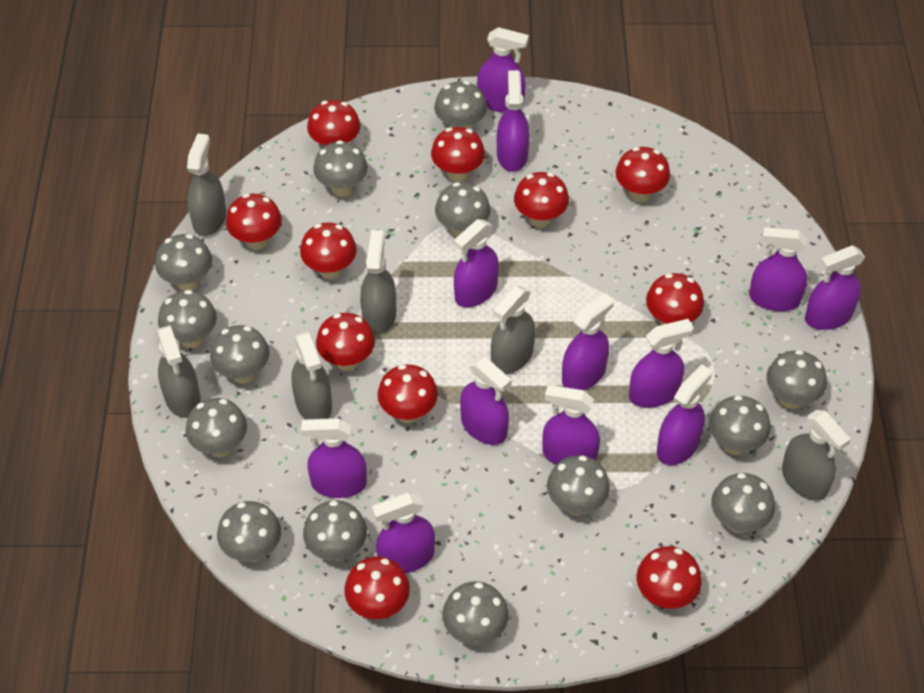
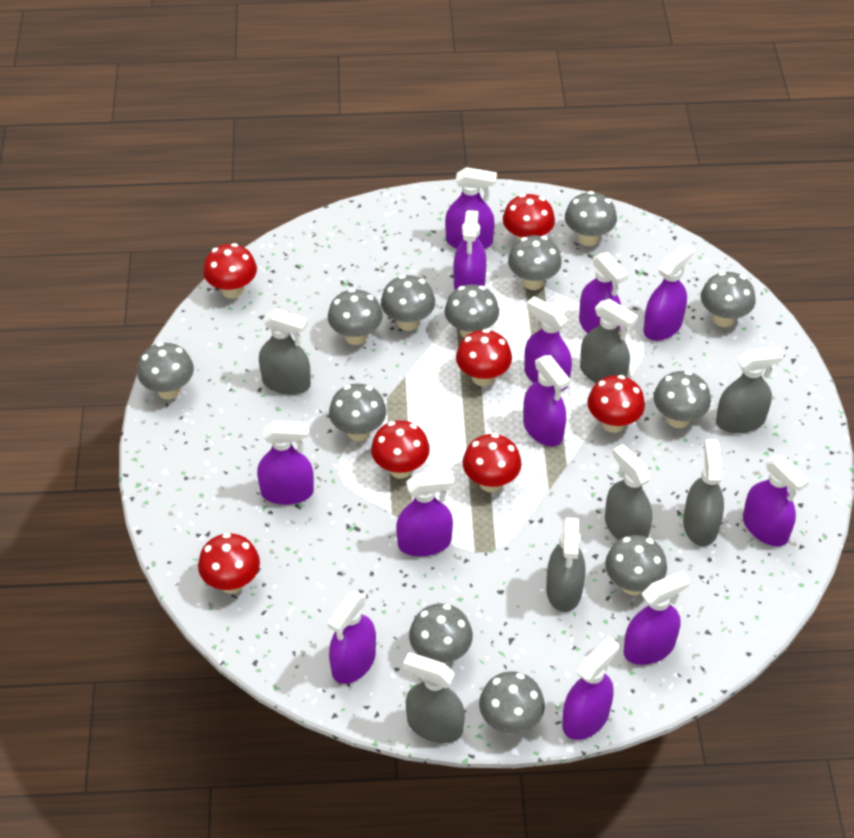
grey mushroom: 14 -> 12
grey spray bottle: 6 -> 7
red mushroom: 11 -> 7

